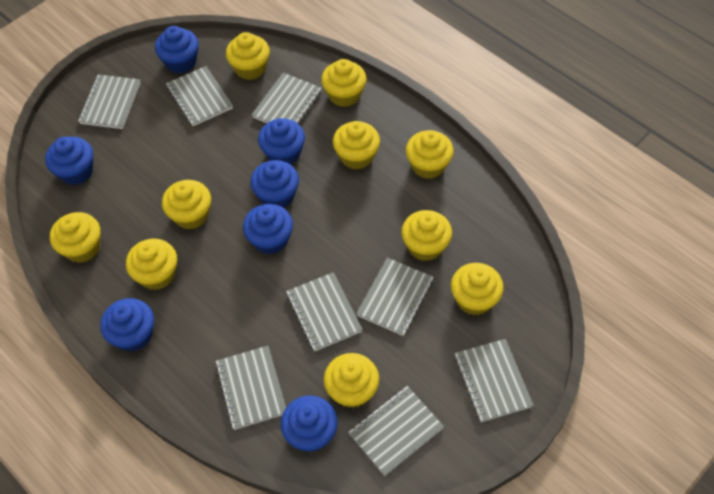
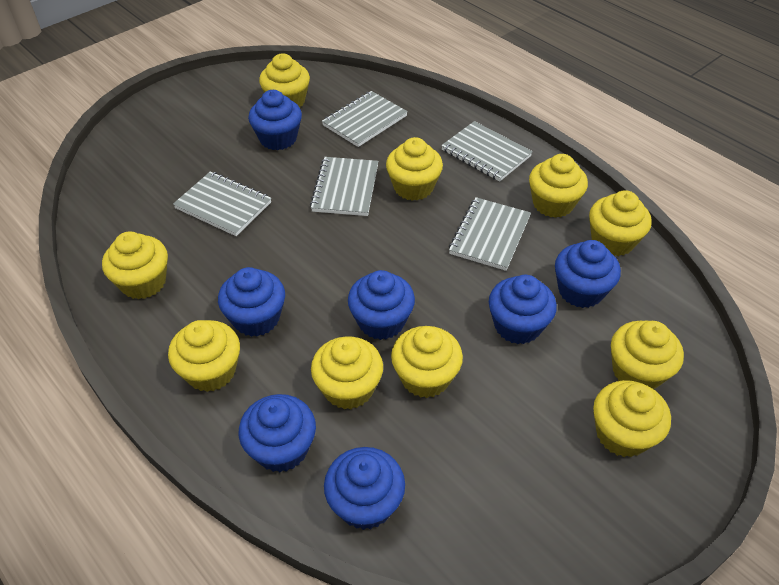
grey notebook: 8 -> 5

